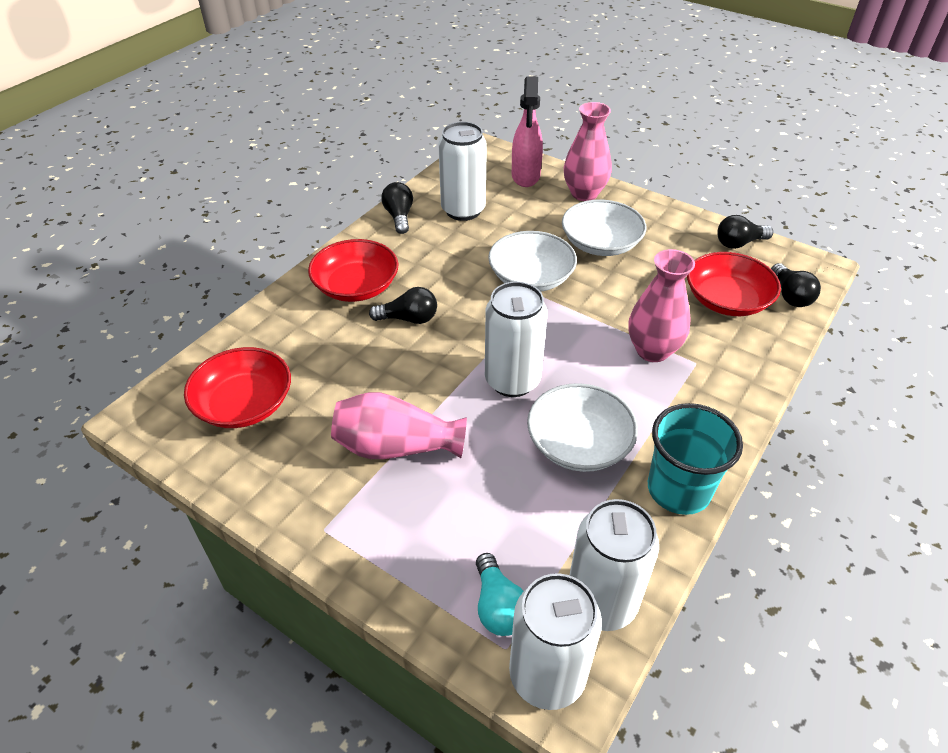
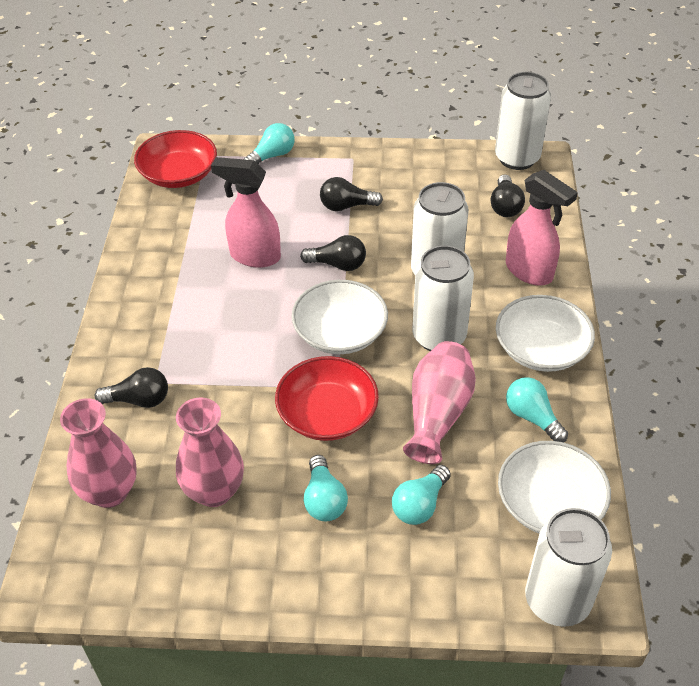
pink spray bottle: 1 -> 2
red bowl: 3 -> 2
turquoise cup: 1 -> 0
turquoise light bulb: 1 -> 4

